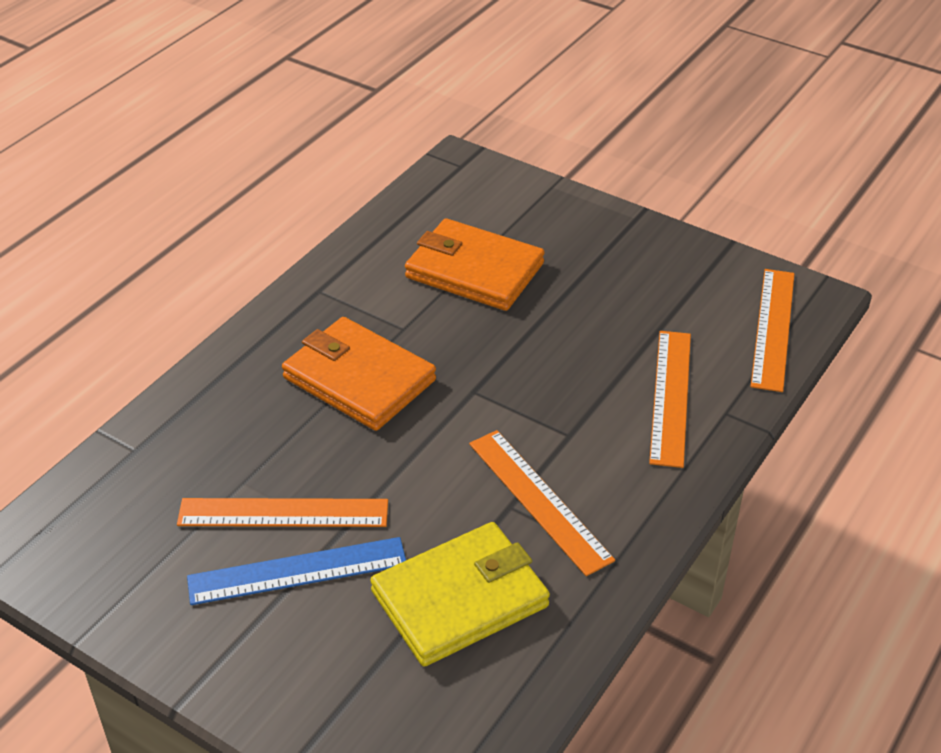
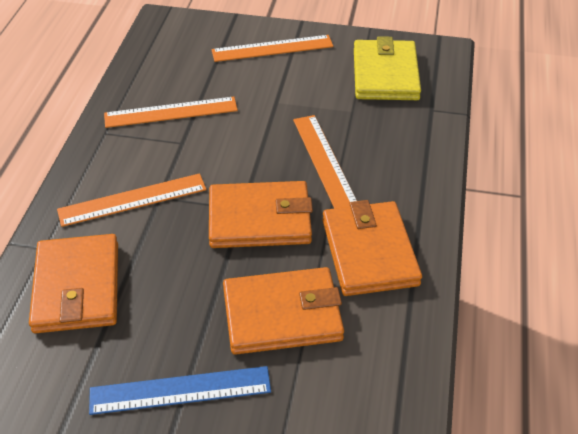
orange wallet: 2 -> 4

